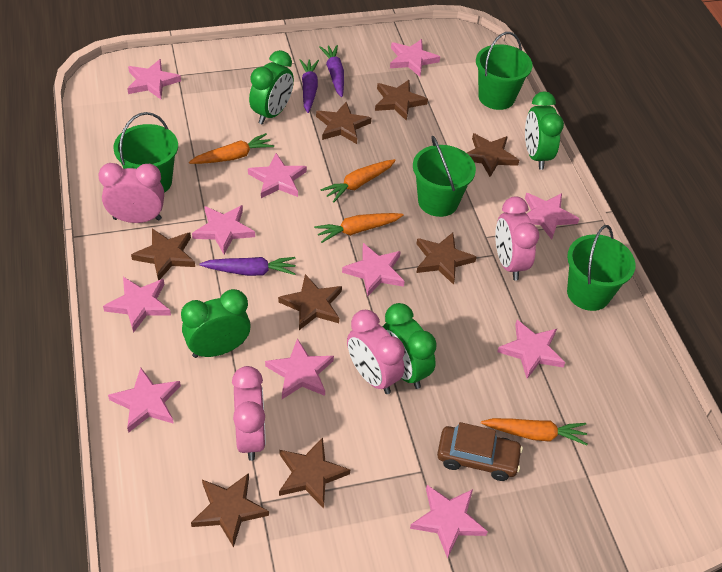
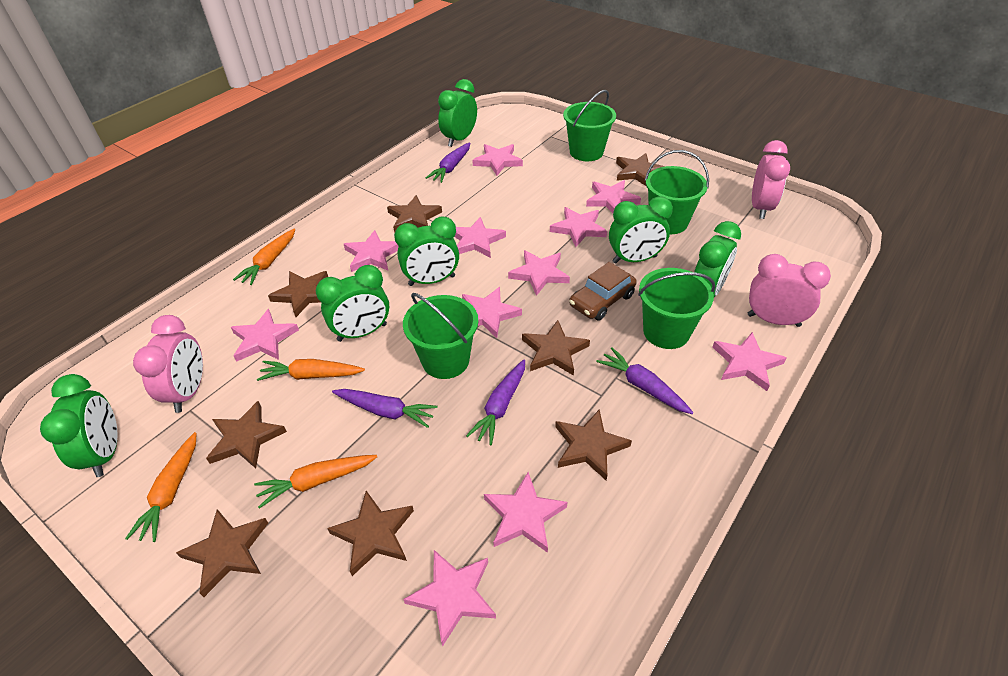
green clock: 4 -> 6
pink clock: 4 -> 3
purple carrot: 3 -> 4

